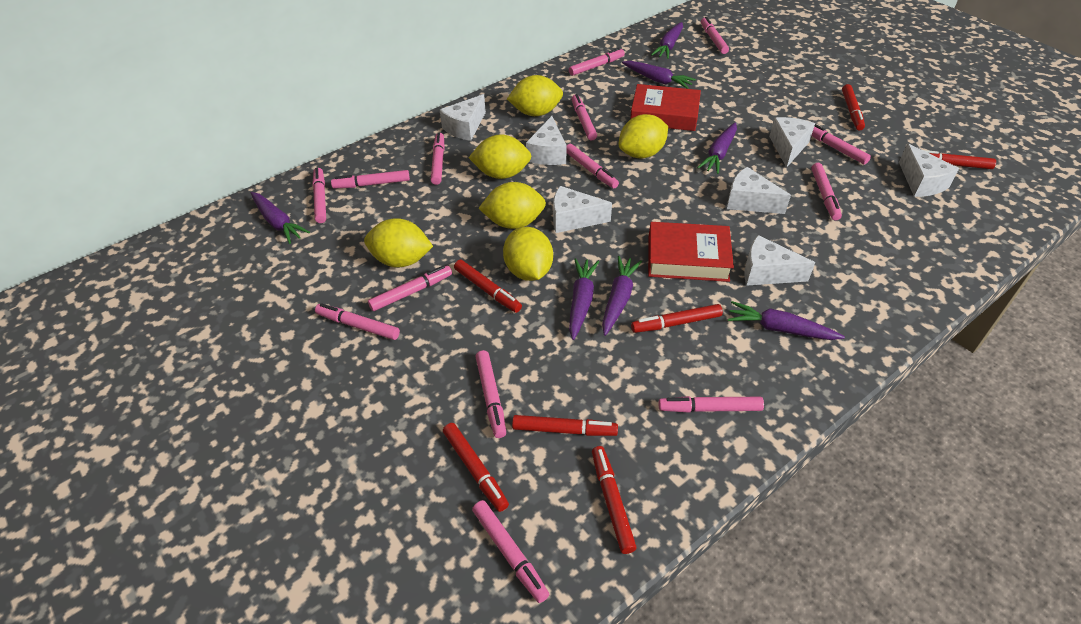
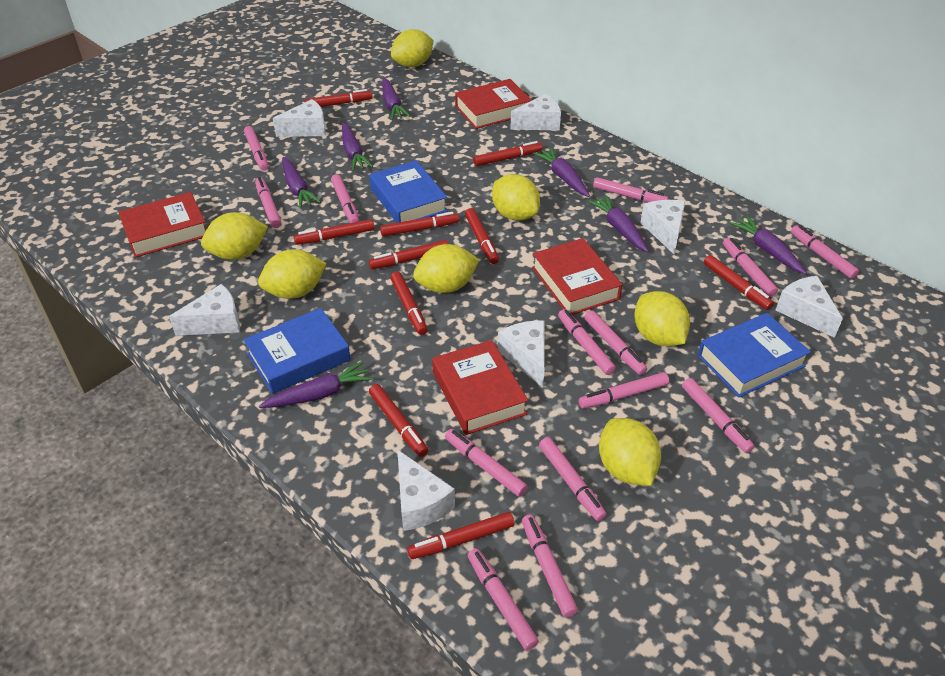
blue book: 0 -> 3
red book: 2 -> 4
red marker: 7 -> 10
yellow lemon: 6 -> 7

